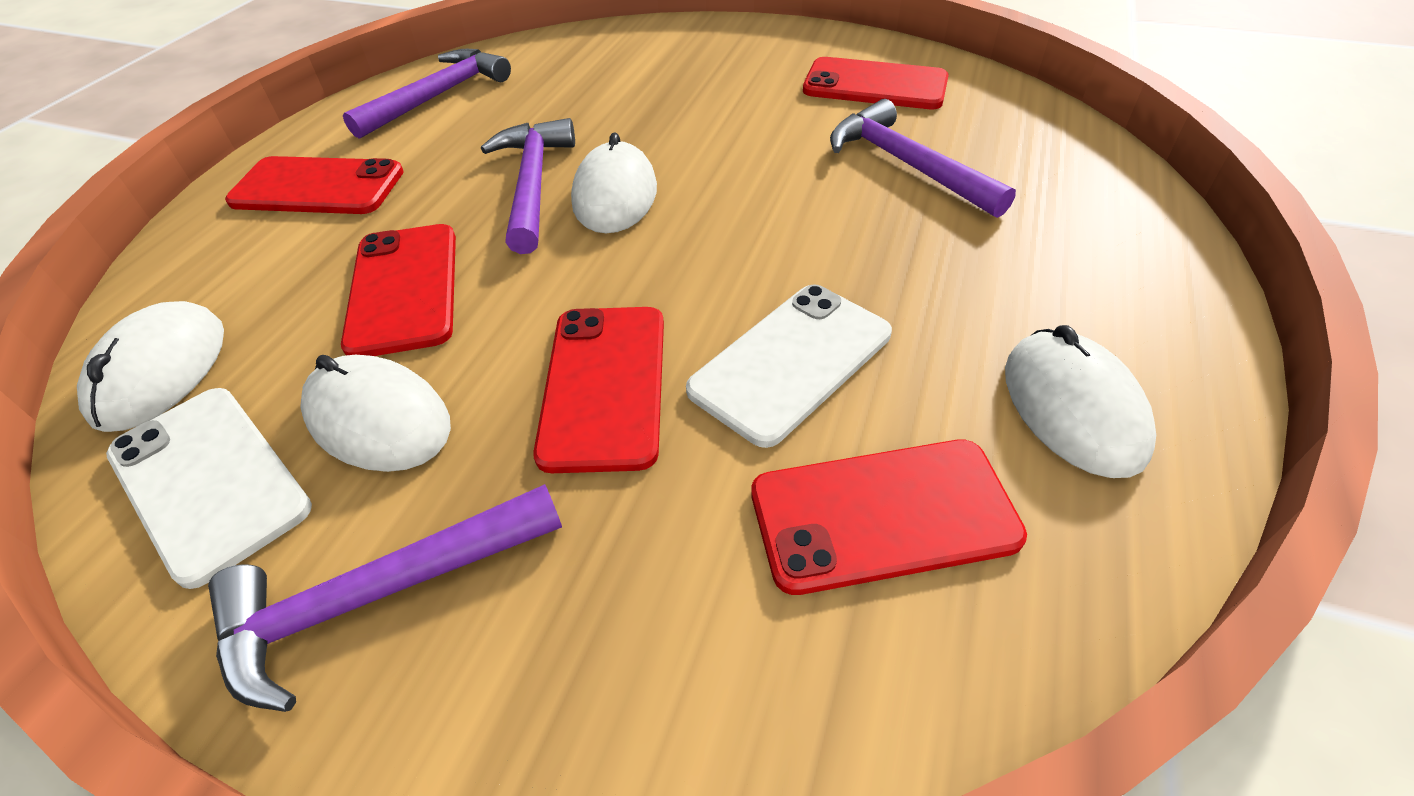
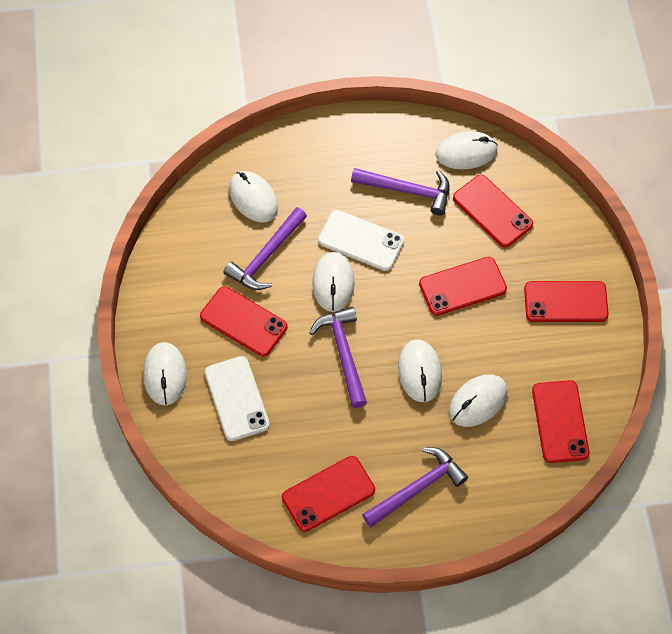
red phone: 5 -> 6
white mouse: 4 -> 6

